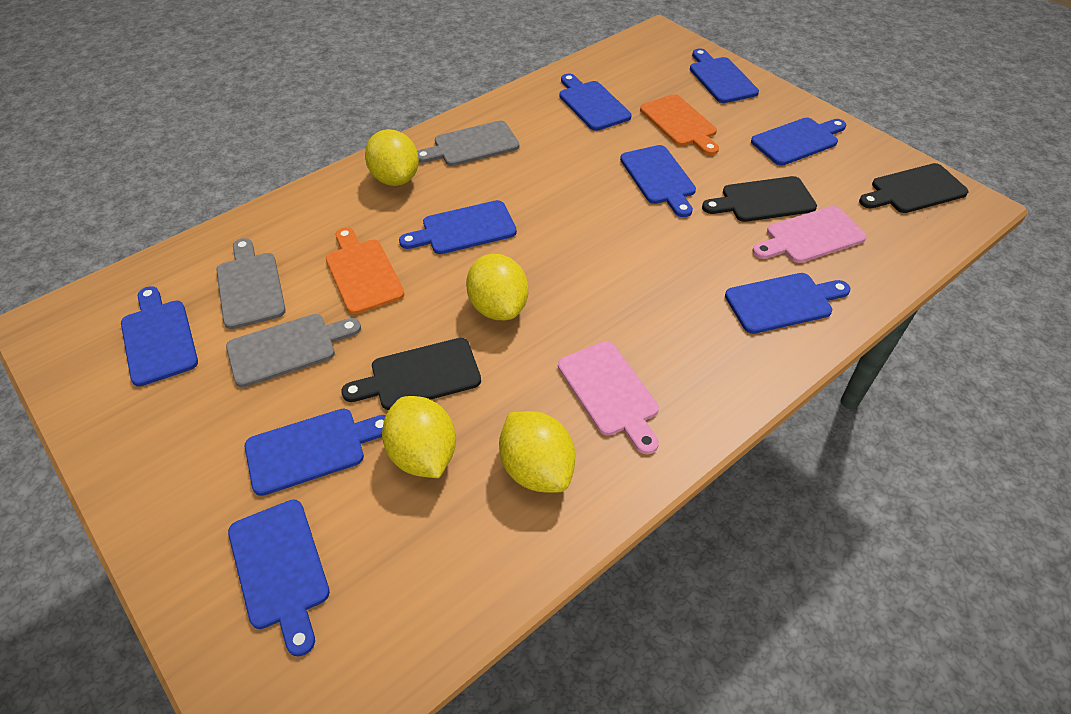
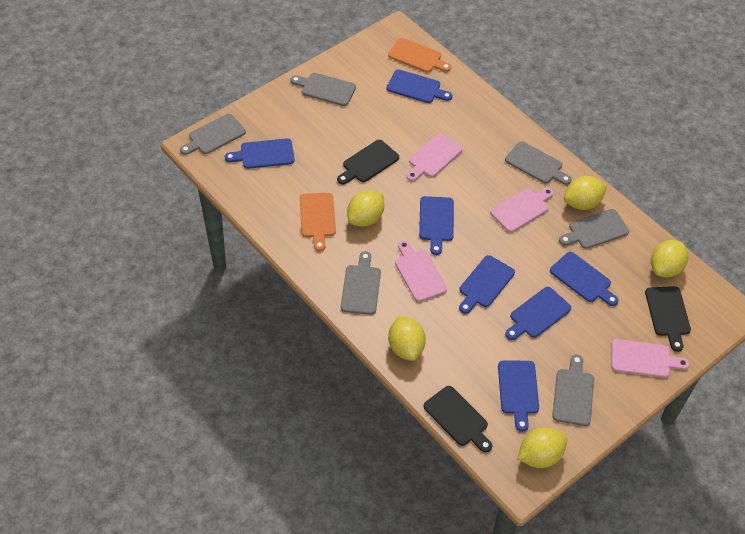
blue cutting board: 9 -> 7
grey cutting board: 3 -> 6
pink cutting board: 2 -> 4
yellow lemon: 4 -> 5

